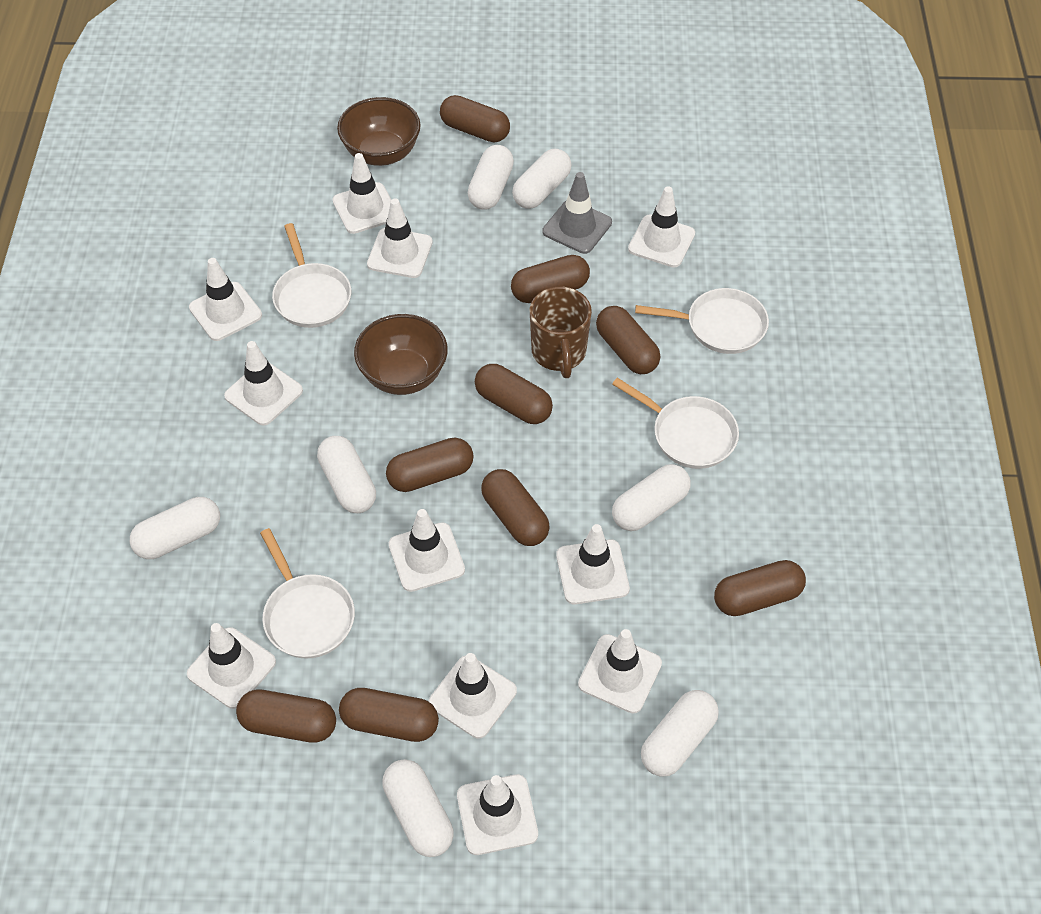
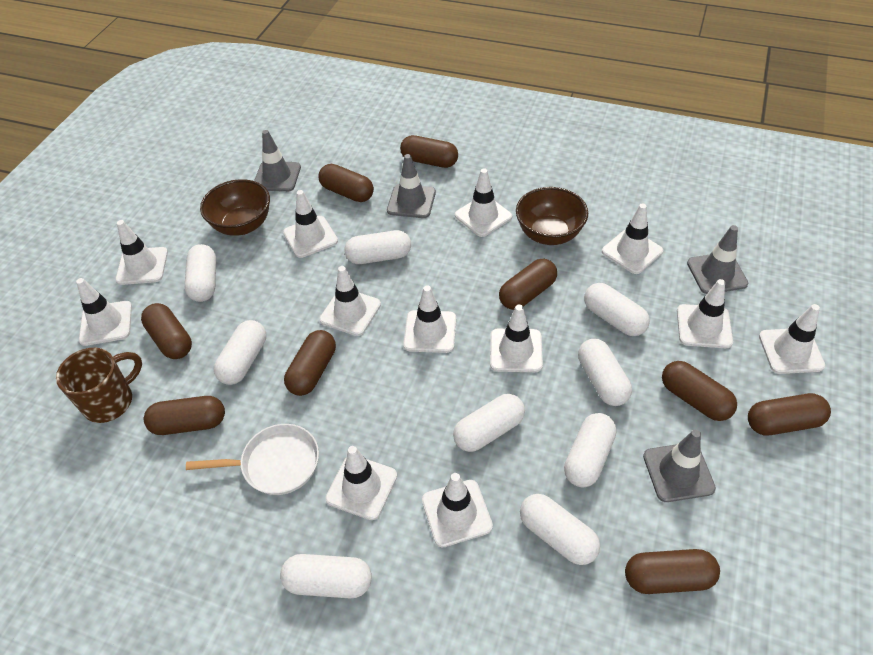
grey traffic cone: 1 -> 4
white capsule: 7 -> 9
white pan: 4 -> 1
white traffic cone: 11 -> 12

